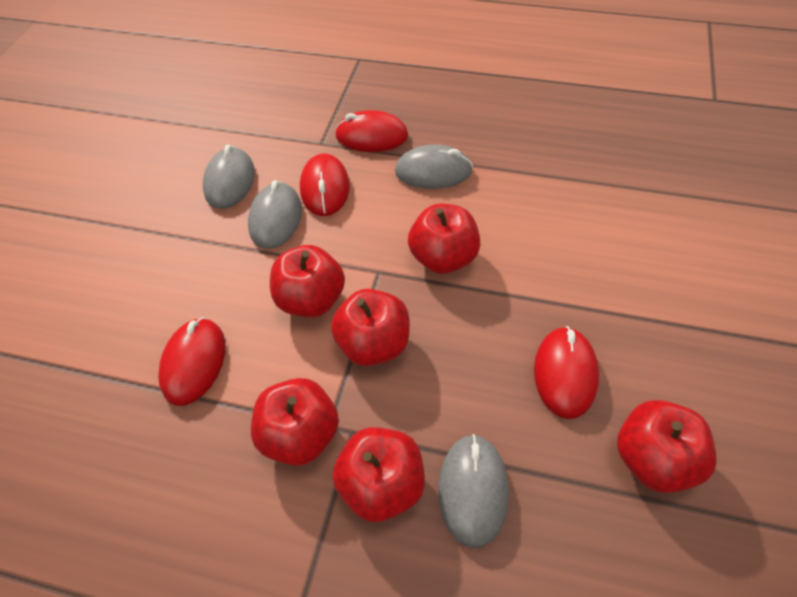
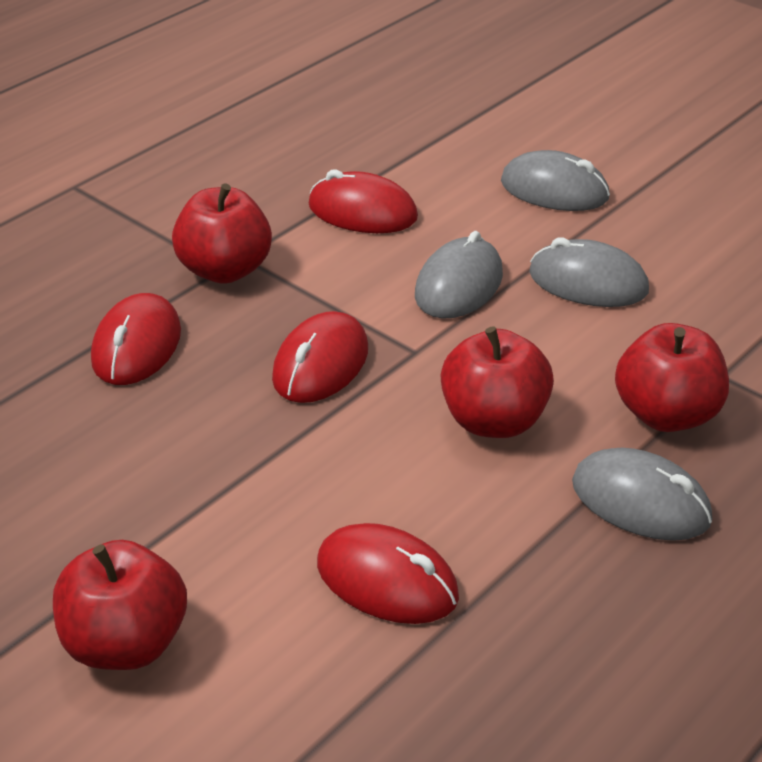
red apple: 6 -> 4

